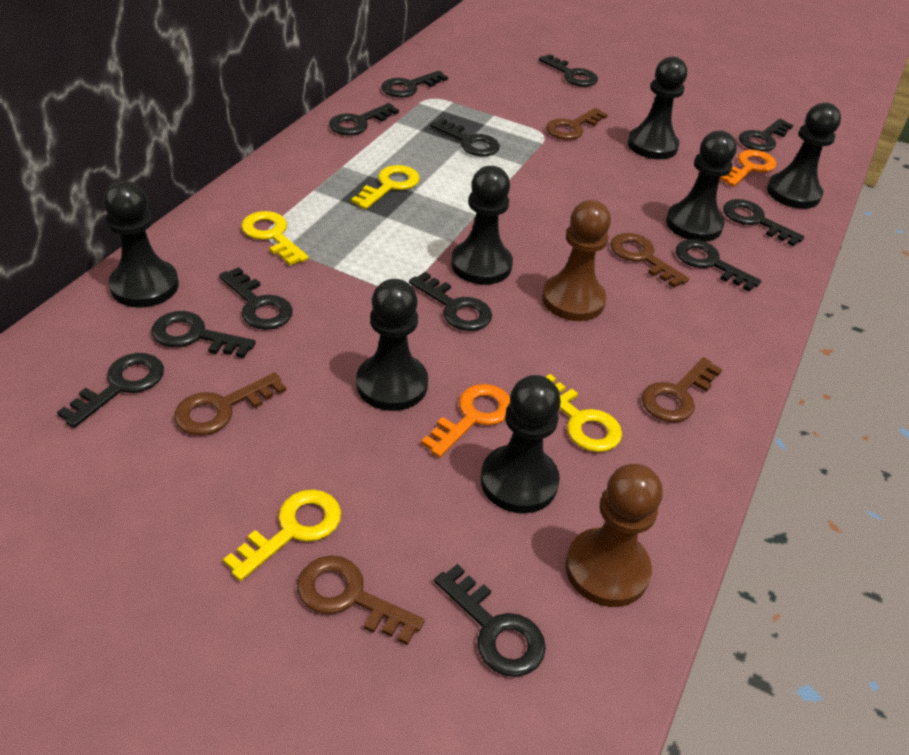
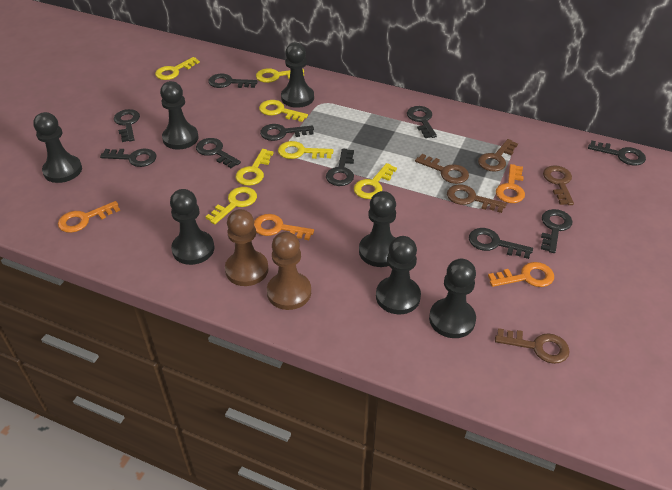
black key: 12 -> 10
orange key: 2 -> 4
yellow key: 4 -> 7

